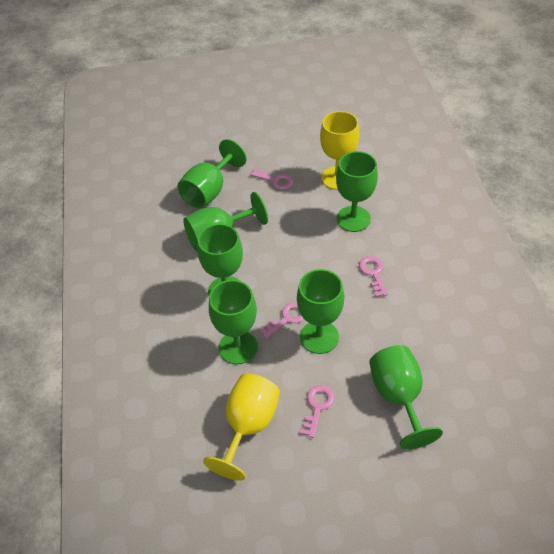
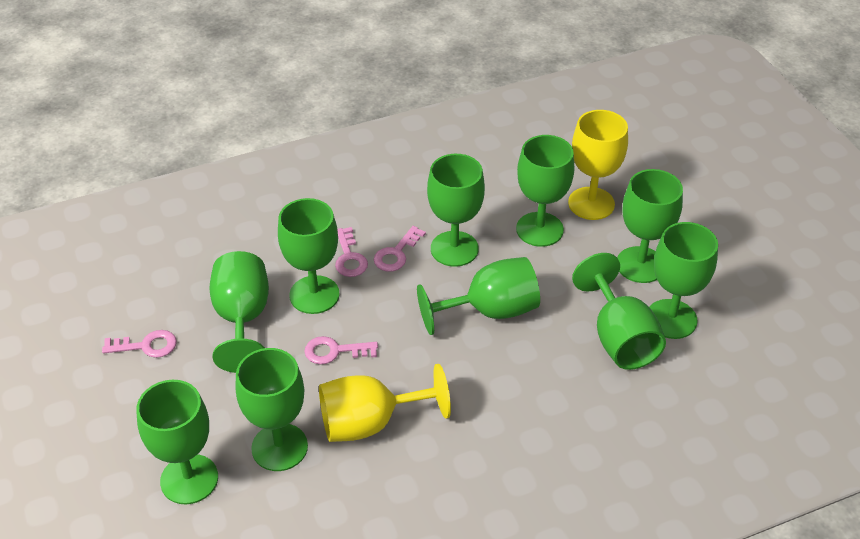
green goblet: 7 -> 10

